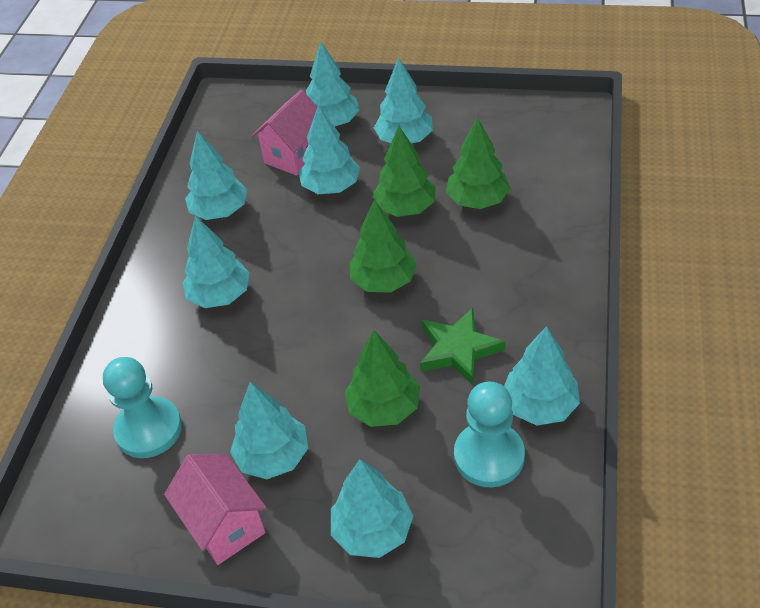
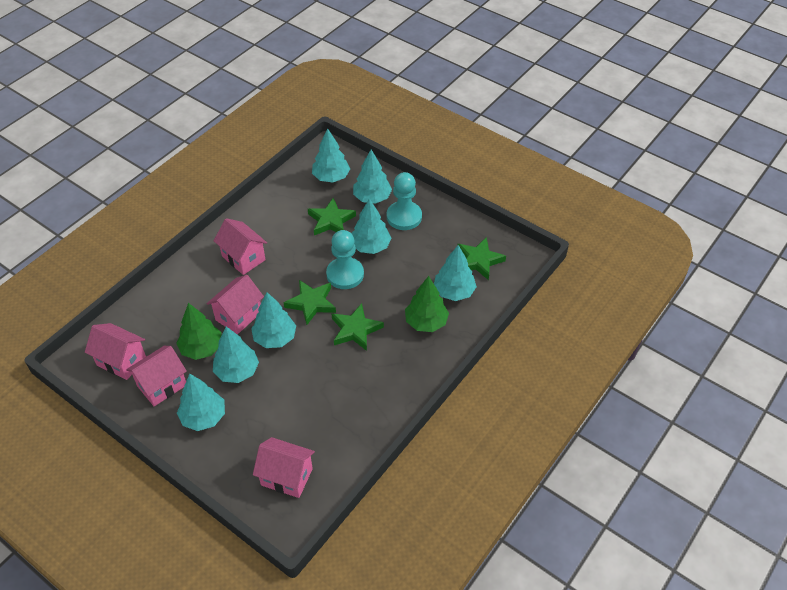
green star: 1 -> 4
green tree: 4 -> 2
pink house: 2 -> 5
turquoise tree: 8 -> 7

